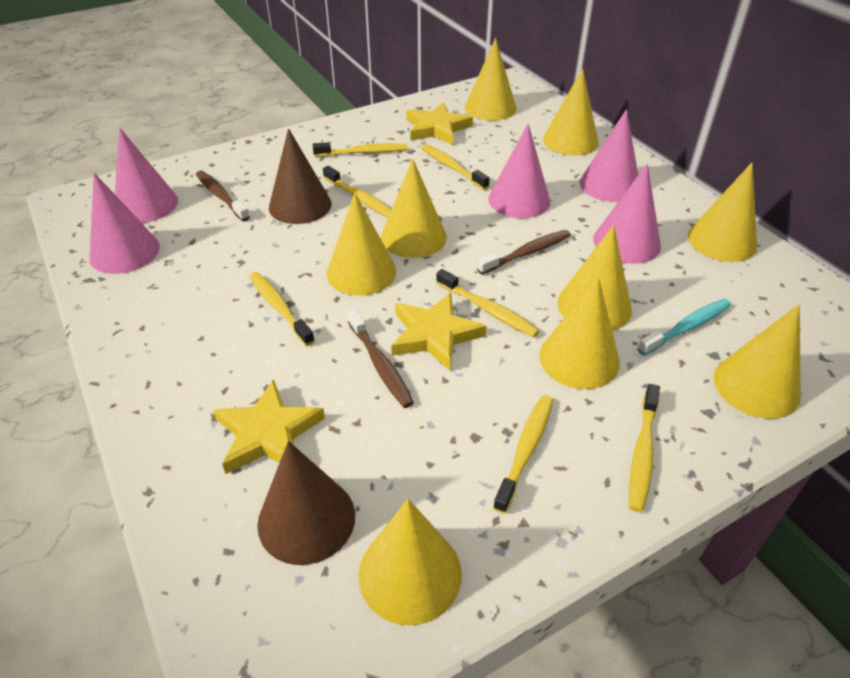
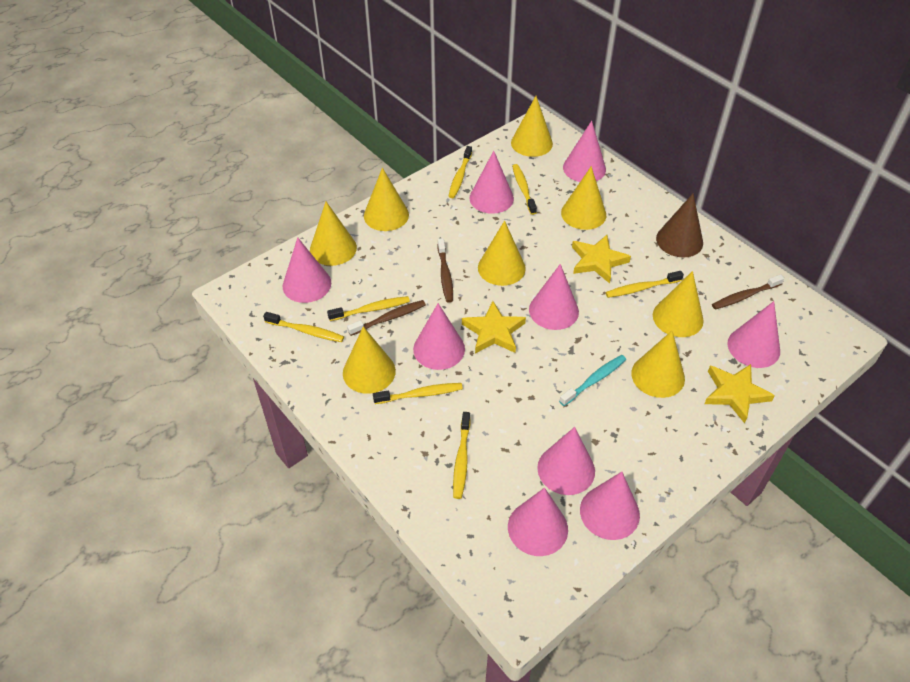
brown cone: 2 -> 1
pink cone: 5 -> 9
yellow cone: 9 -> 8

